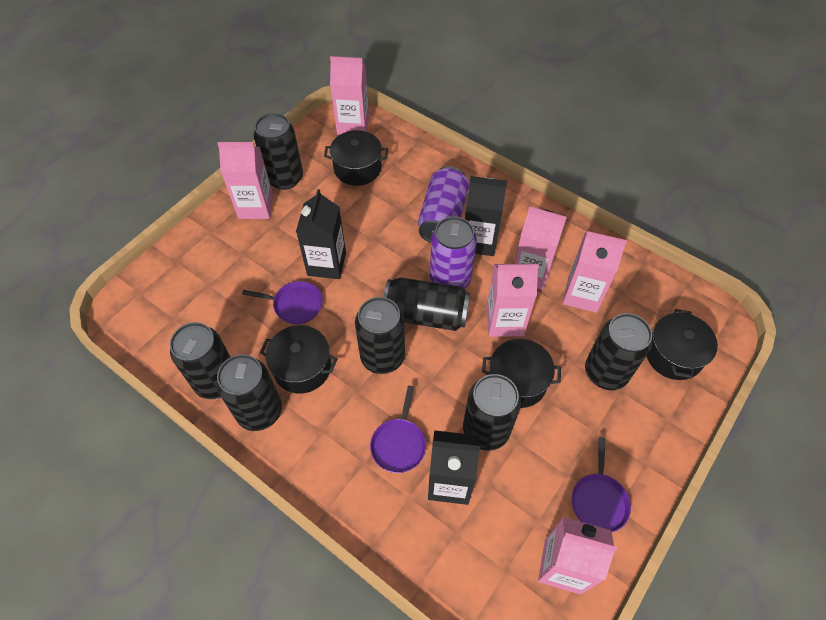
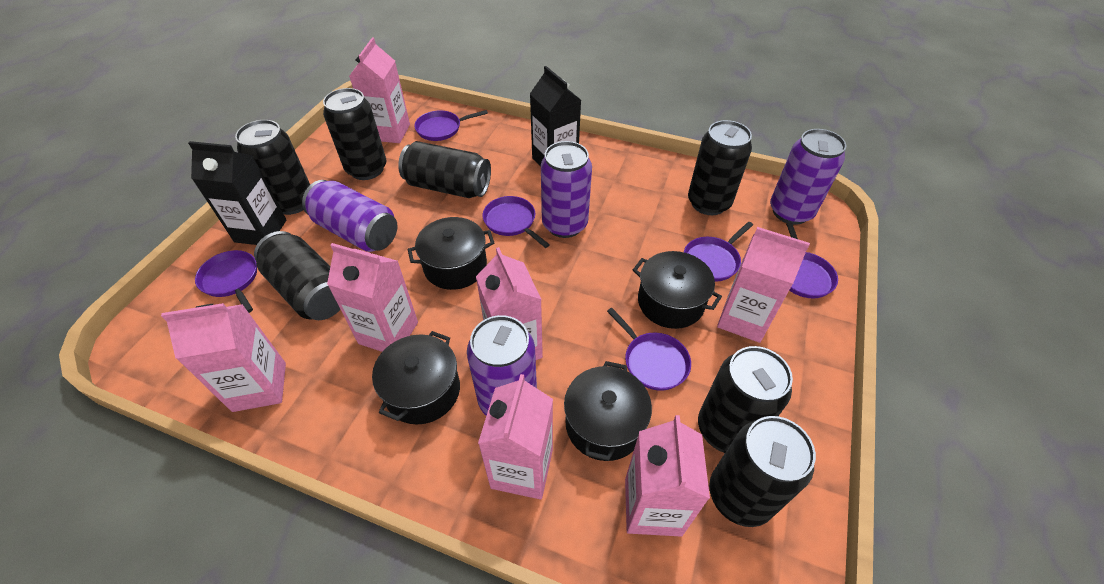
black carton: 3 -> 2
pink carton: 6 -> 7
purple can: 2 -> 4
purple pan: 3 -> 6

